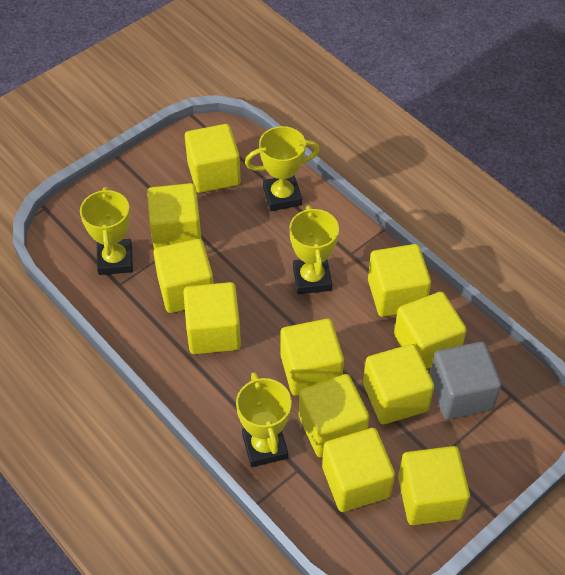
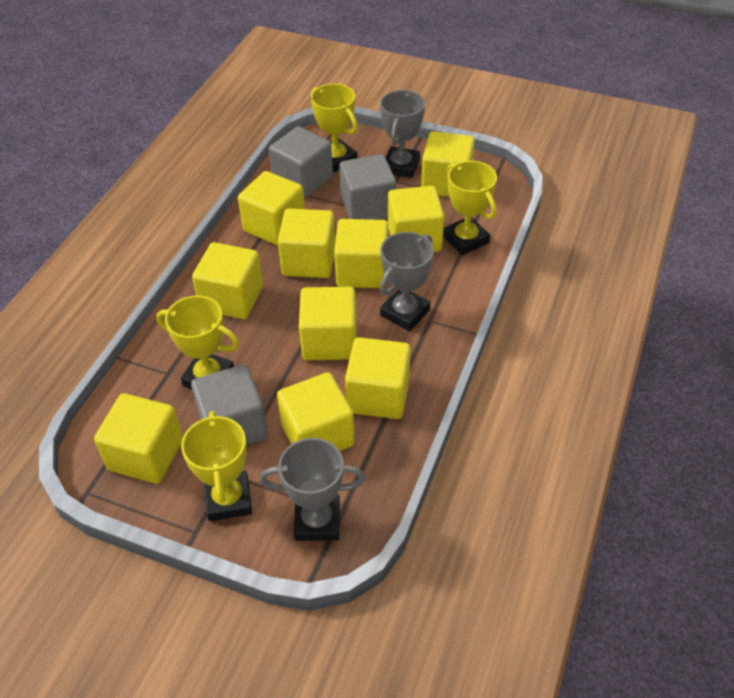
grey cube: 1 -> 3
grey trophy: 0 -> 3
yellow cube: 11 -> 10

